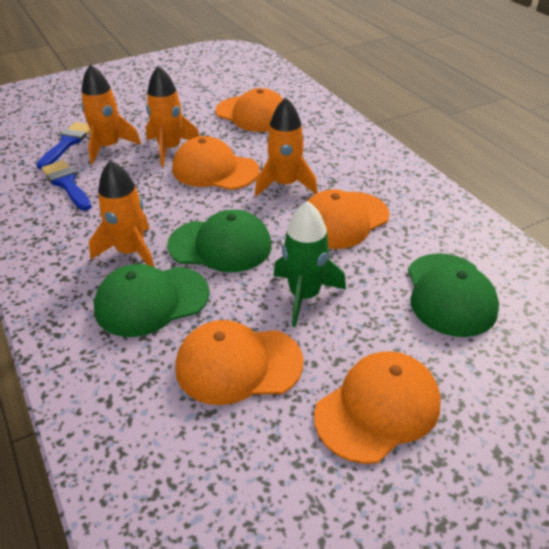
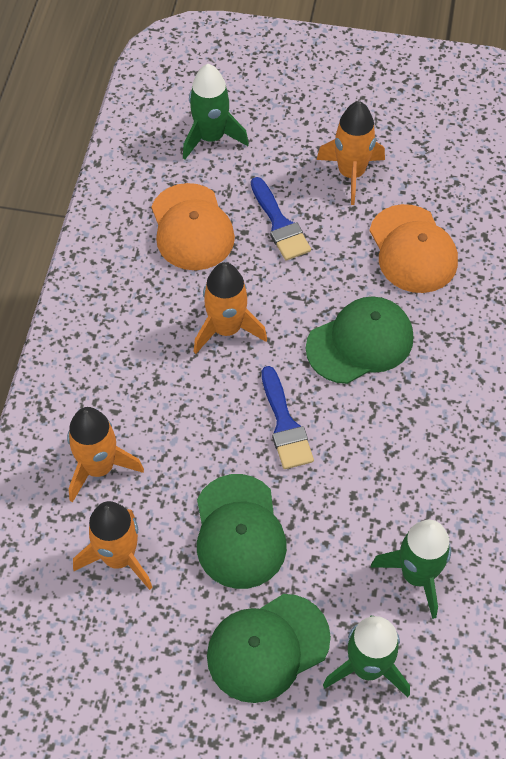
green rocket: 1 -> 3
orange cap: 5 -> 2

